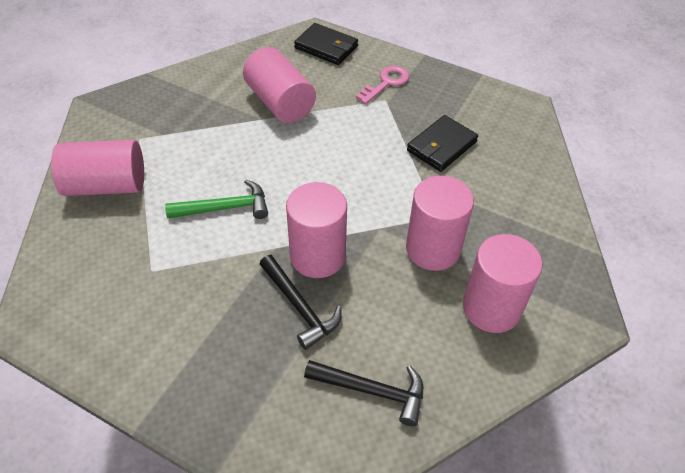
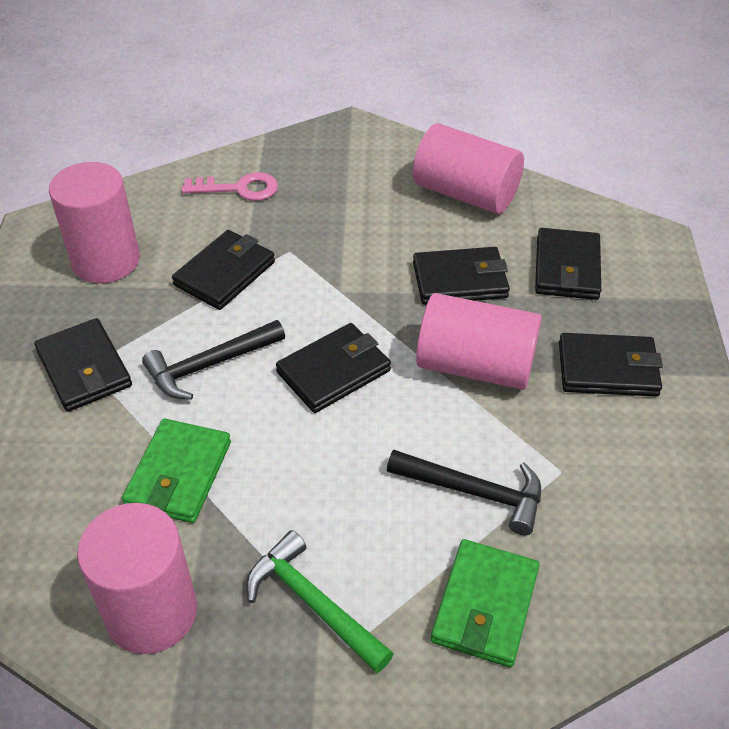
black wallet: 2 -> 6
green wallet: 0 -> 2
pink cylinder: 5 -> 4

